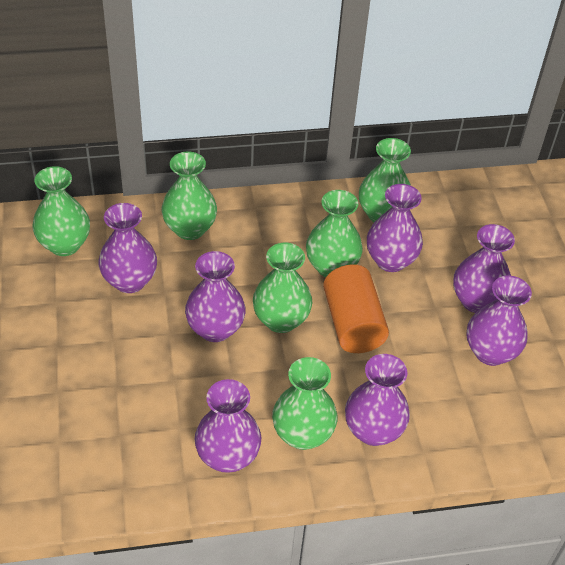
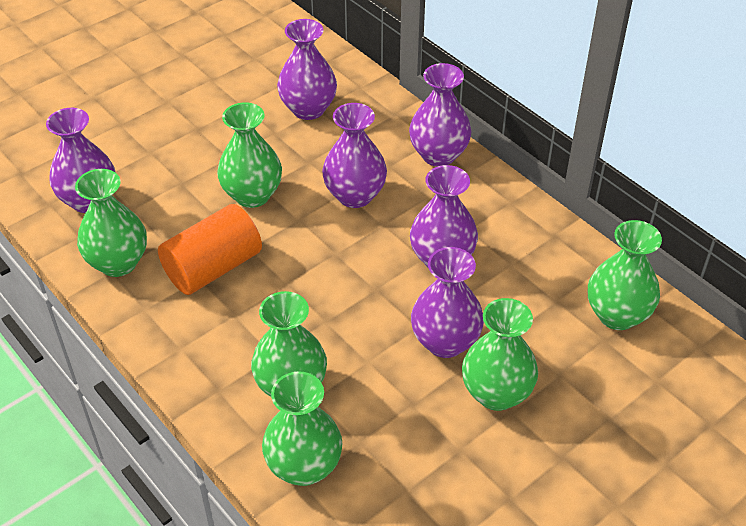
purple vase: 7 -> 6

